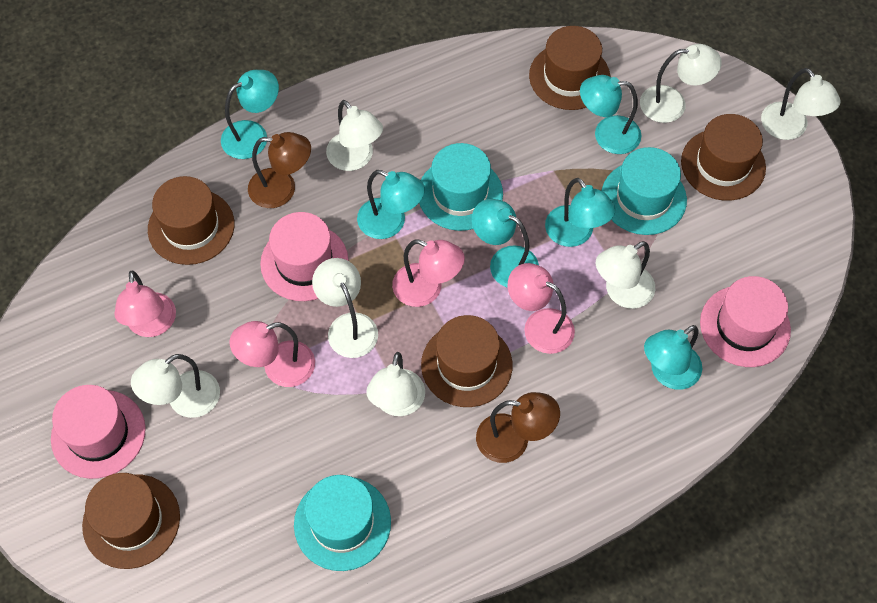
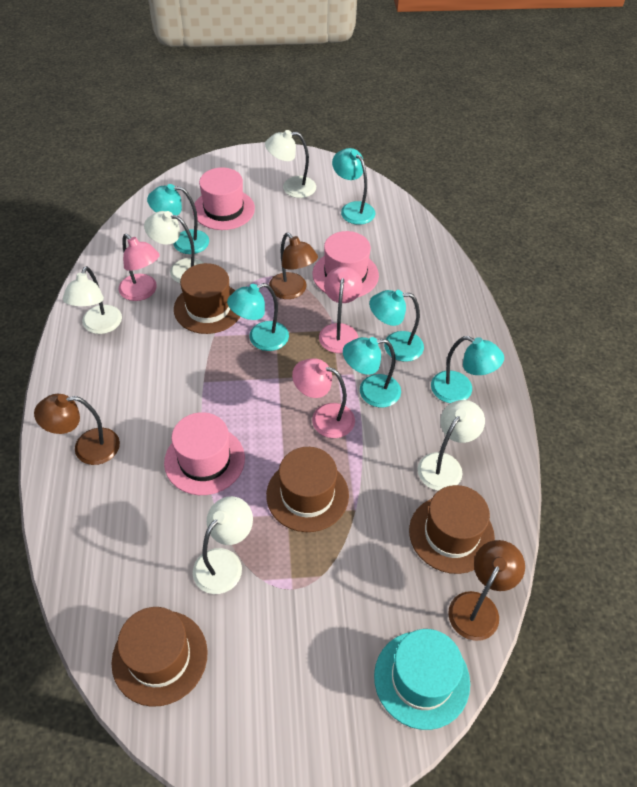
brown hat: 5 -> 4
brown lamp: 2 -> 3
pink lamp: 4 -> 3
turquoise hat: 3 -> 1
white lamp: 7 -> 5

